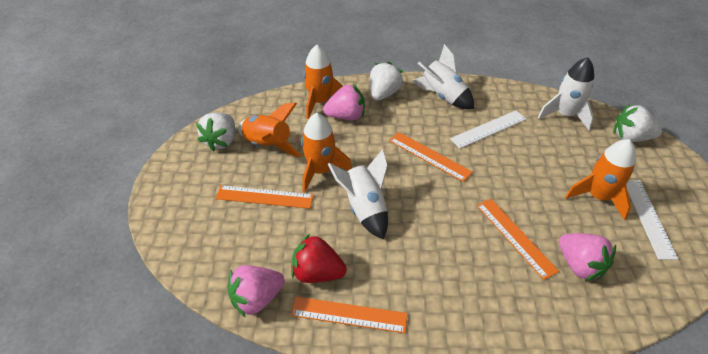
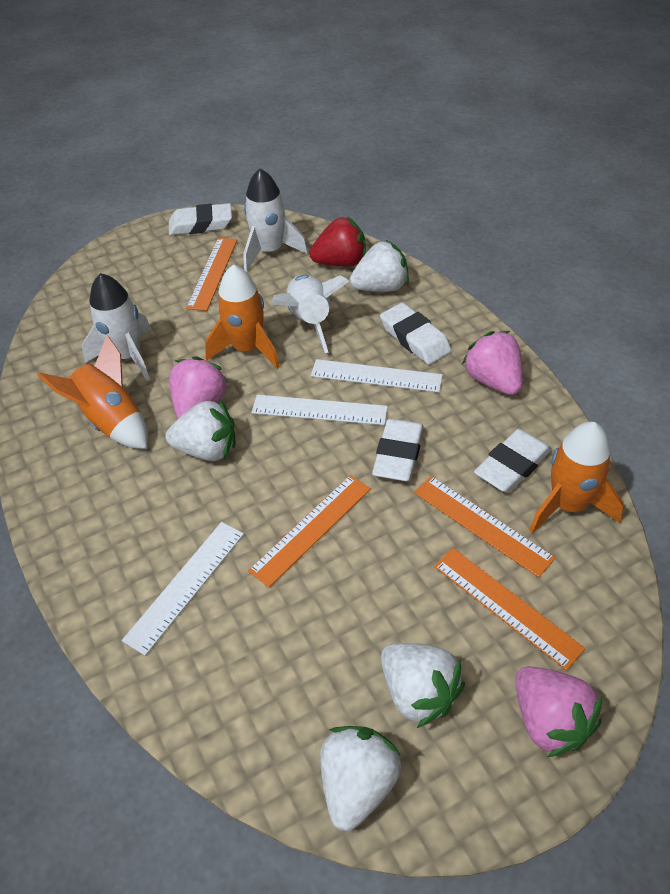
orange rocket: 4 -> 3
white eraser: 0 -> 4
white ruler: 2 -> 3
white strawberry: 3 -> 4

